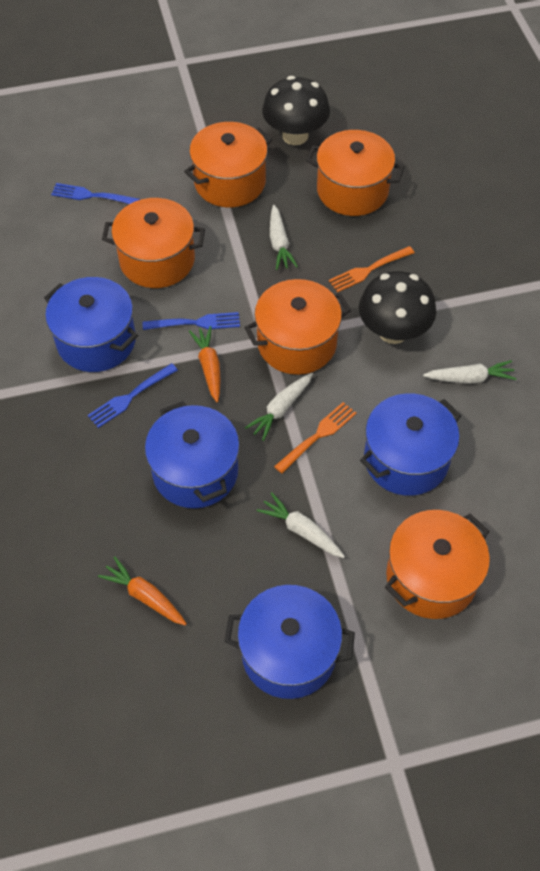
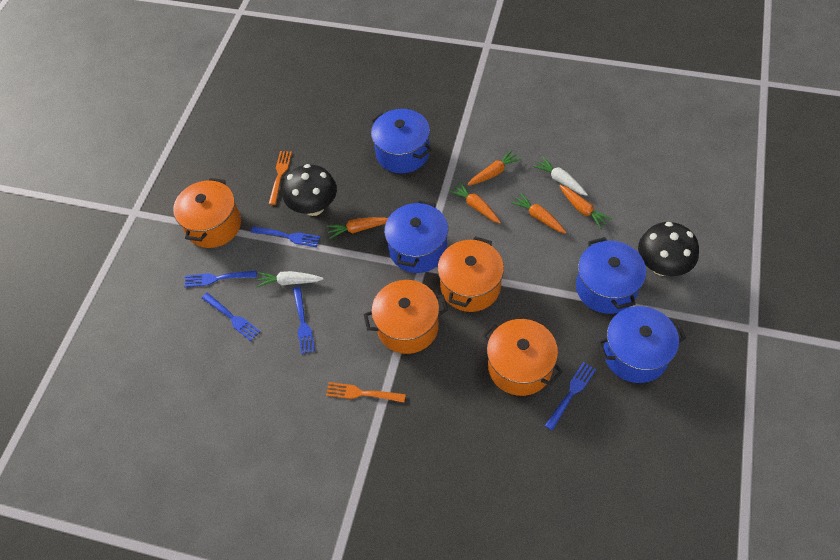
blue fork: 3 -> 5
orange carrot: 2 -> 5
orange pot: 5 -> 4
white carrot: 4 -> 2

